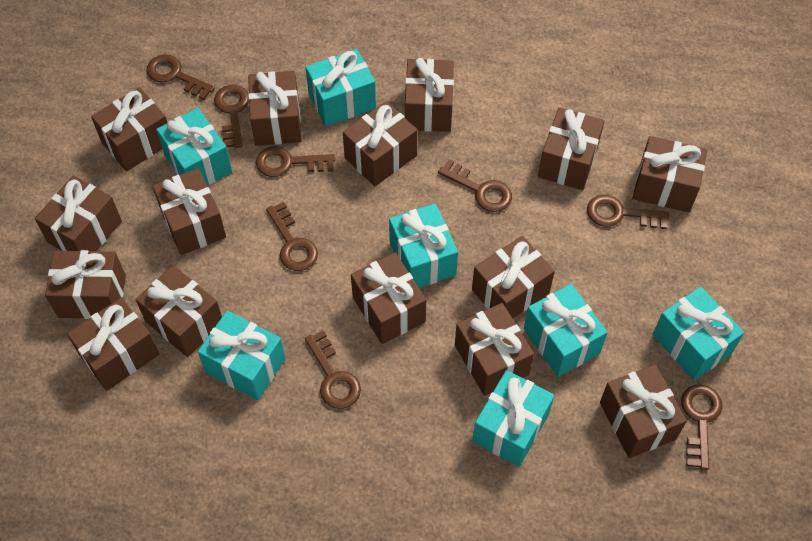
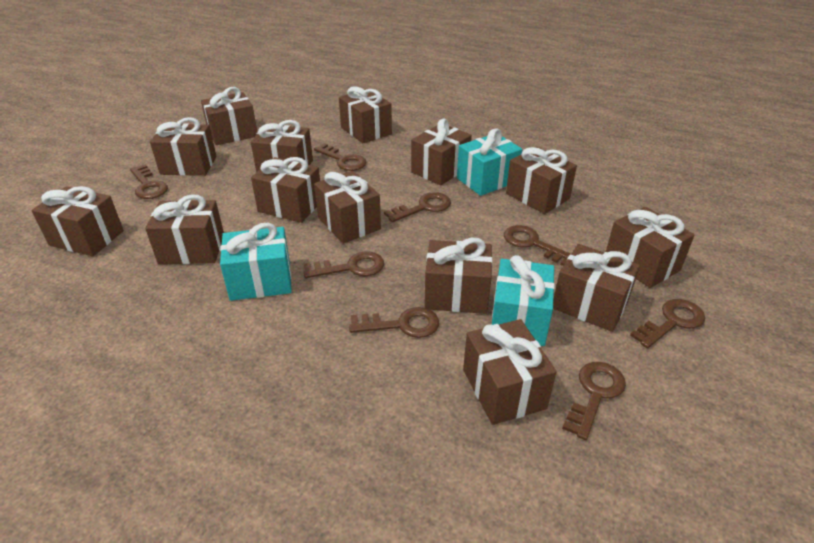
brown gift: 15 -> 14
turquoise gift: 7 -> 3

